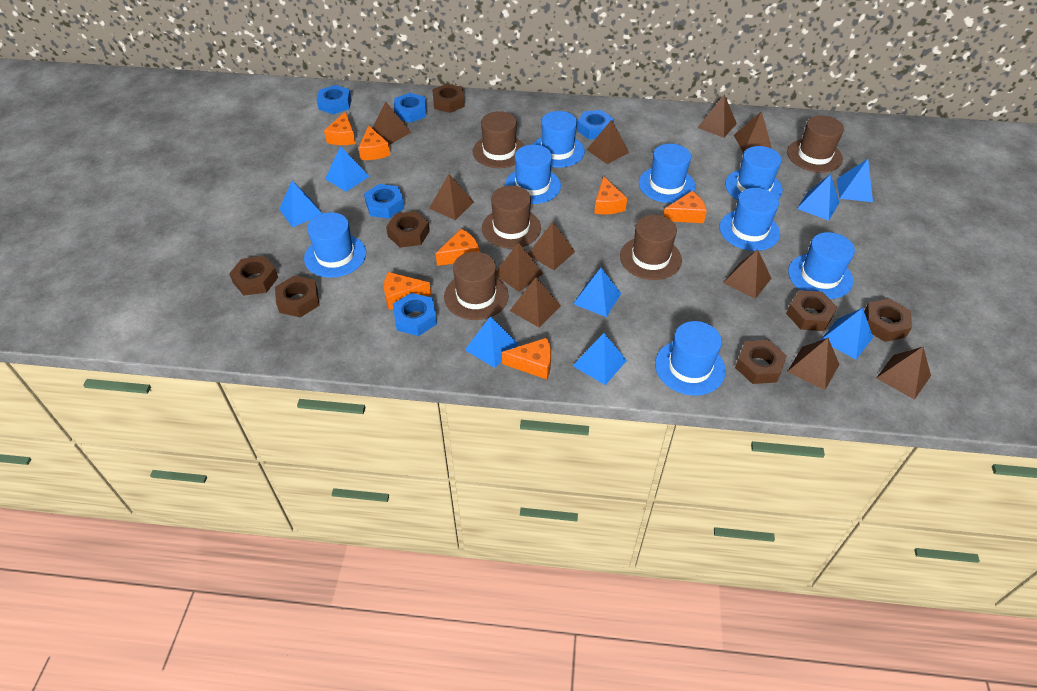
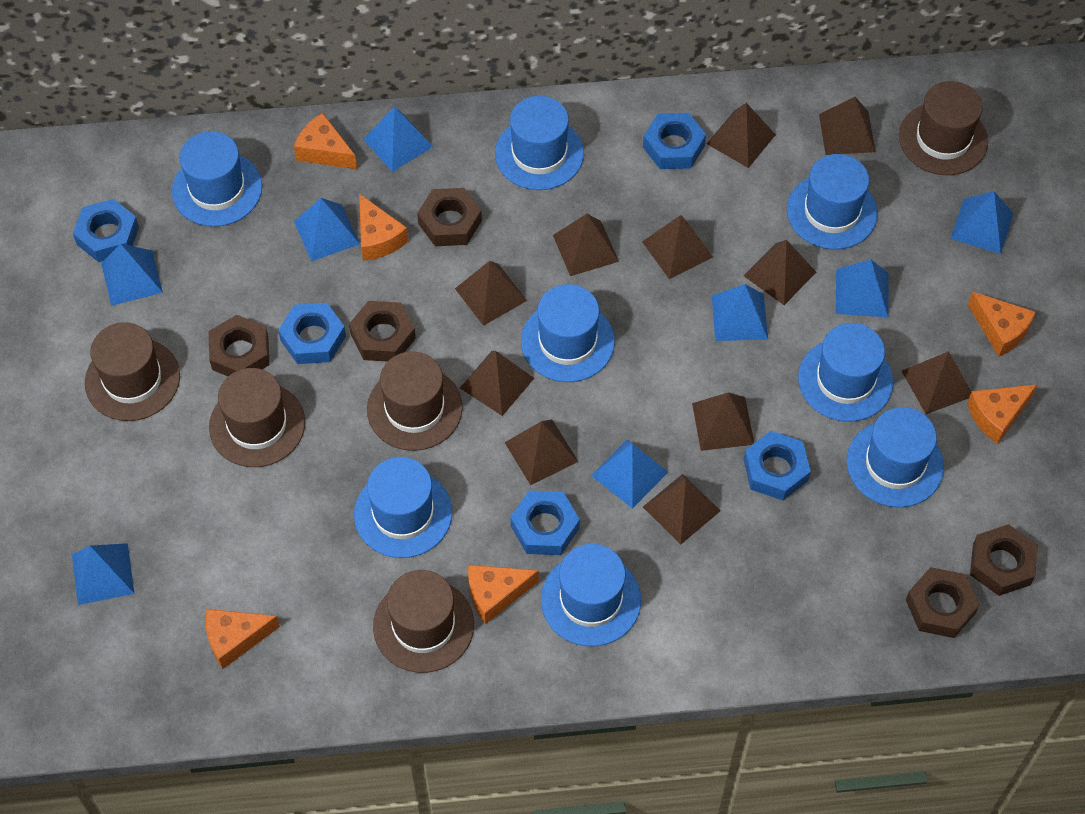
brown nut: 7 -> 5
orange cheese: 7 -> 6

